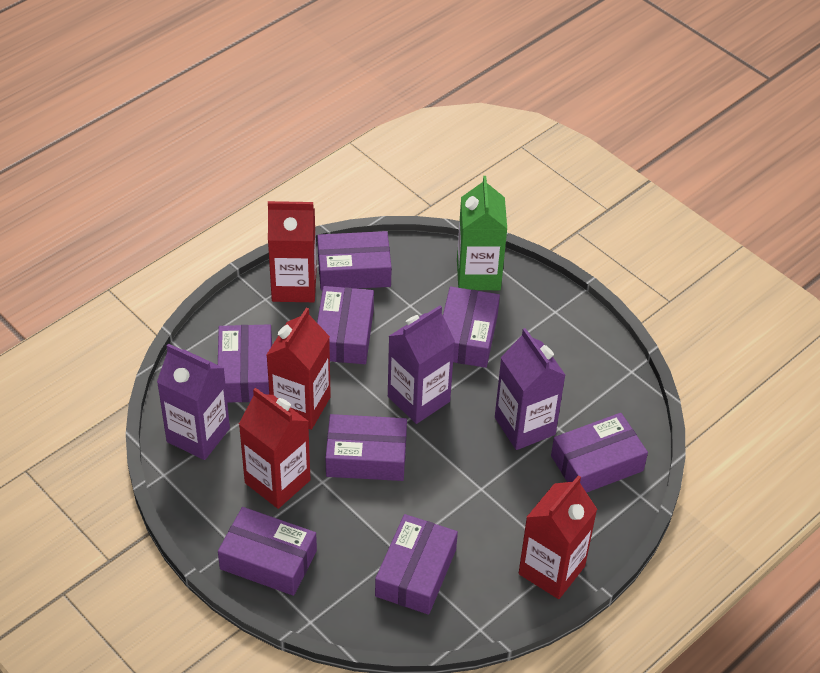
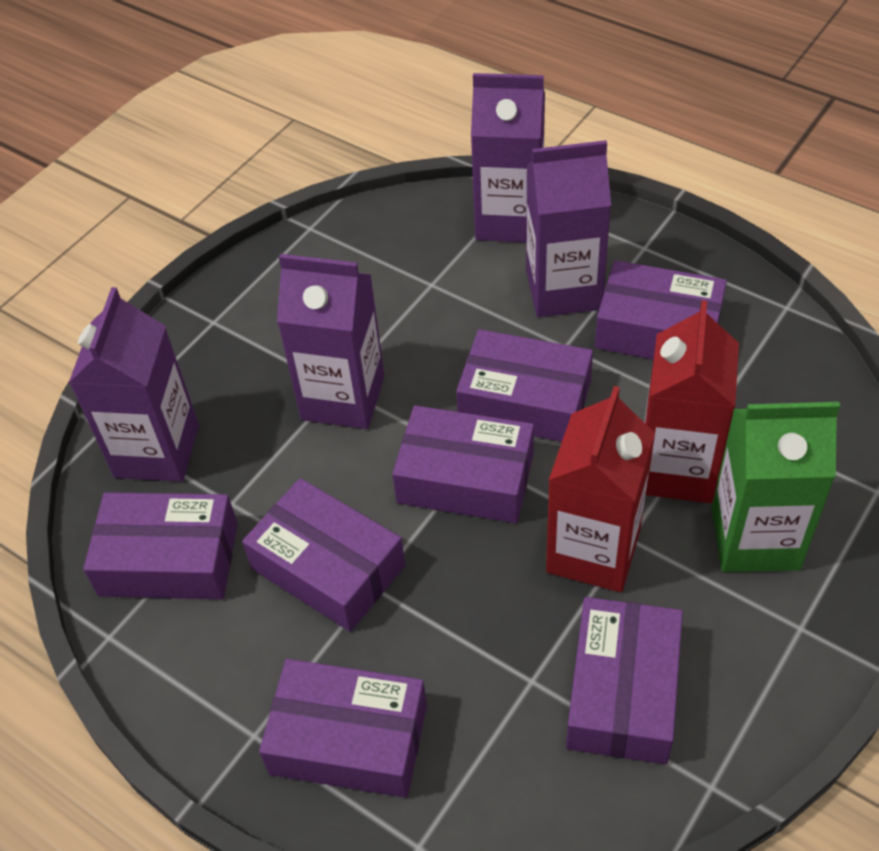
purple box: 8 -> 7
purple carton: 3 -> 4
red carton: 4 -> 2

